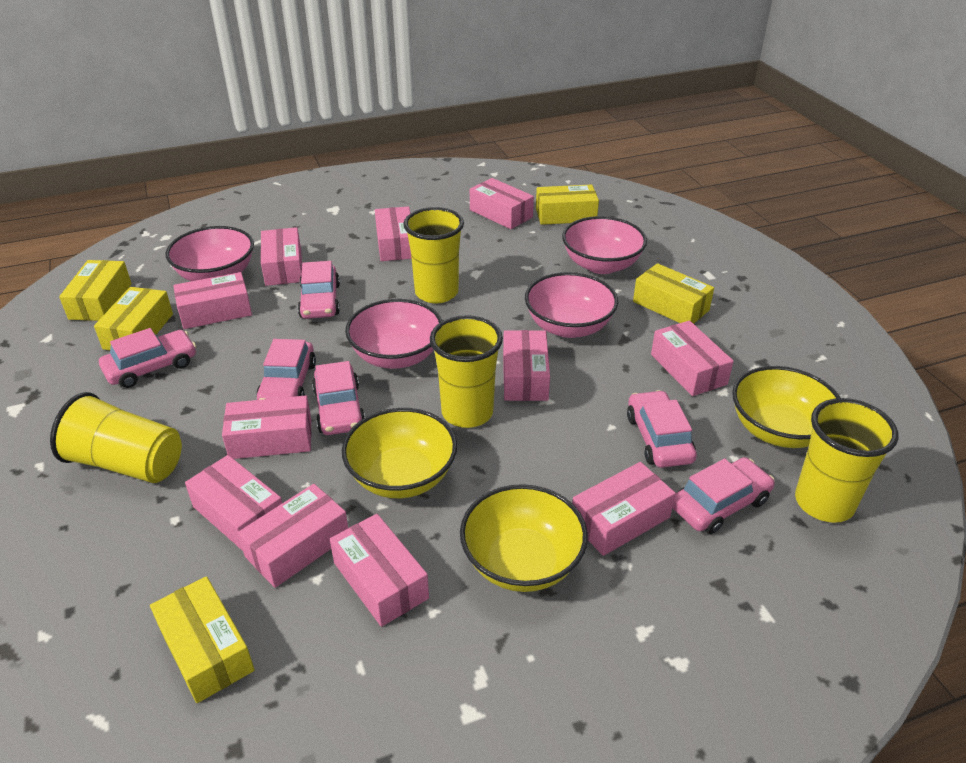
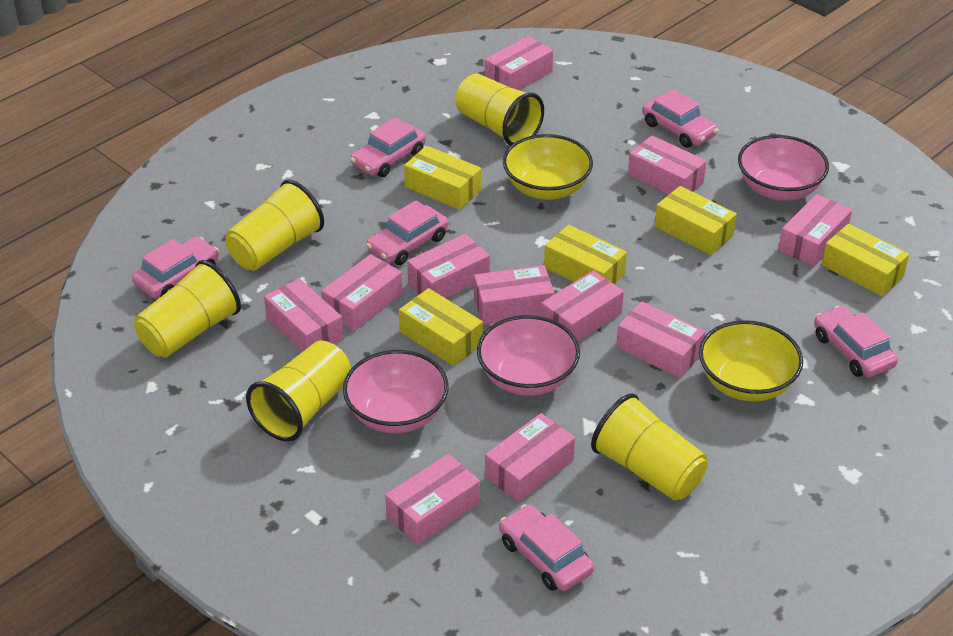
pink bowl: 4 -> 3
yellow bowl: 3 -> 2
yellow cup: 4 -> 5

